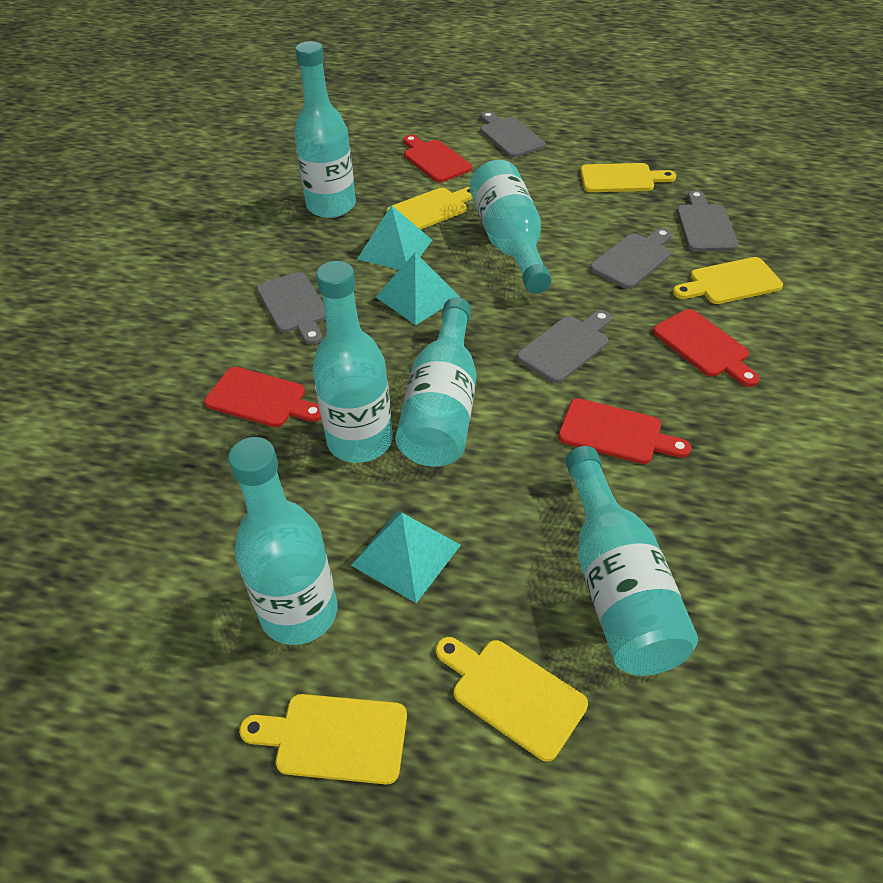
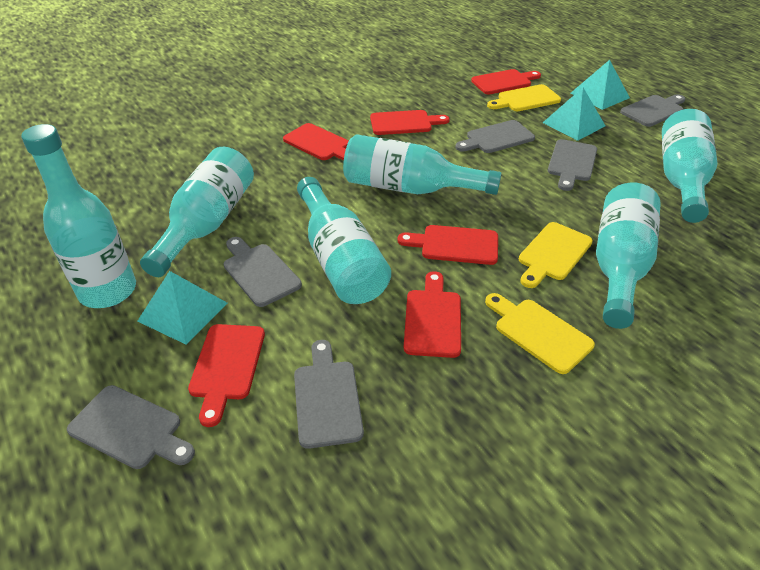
grey cutting board: 5 -> 6
red cutting board: 4 -> 6
yellow cutting board: 5 -> 3

